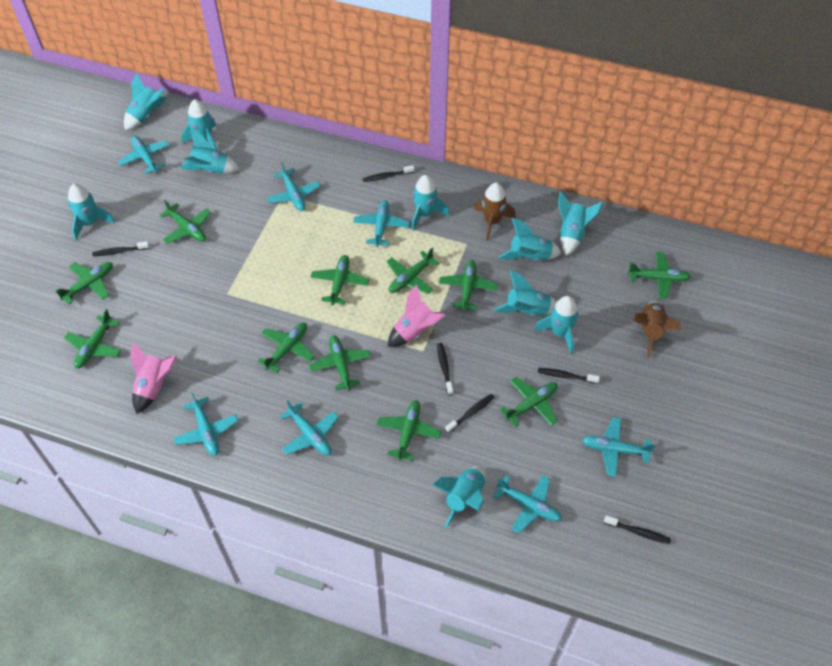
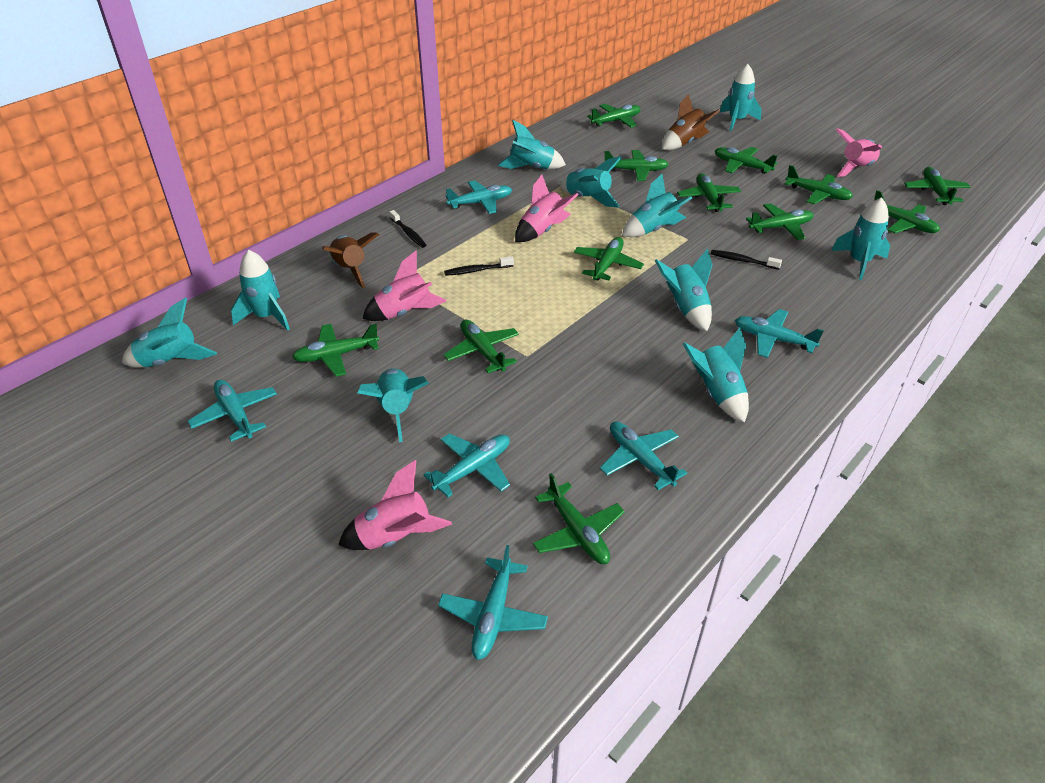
black toothbrush: 6 -> 3
green plane: 11 -> 12
pink rocket: 2 -> 4
turquoise plane: 7 -> 6

